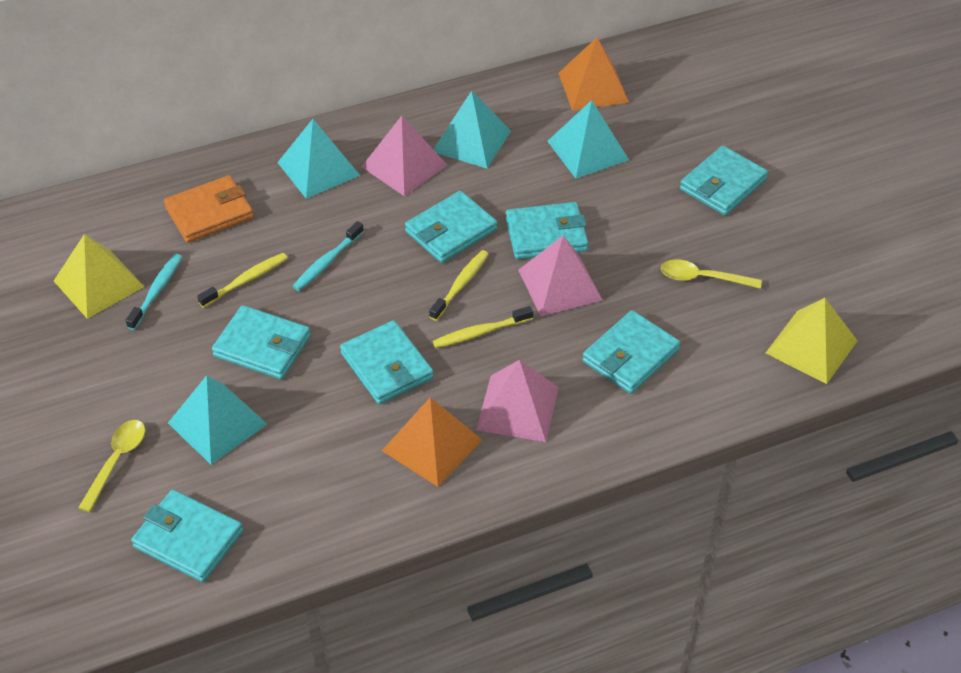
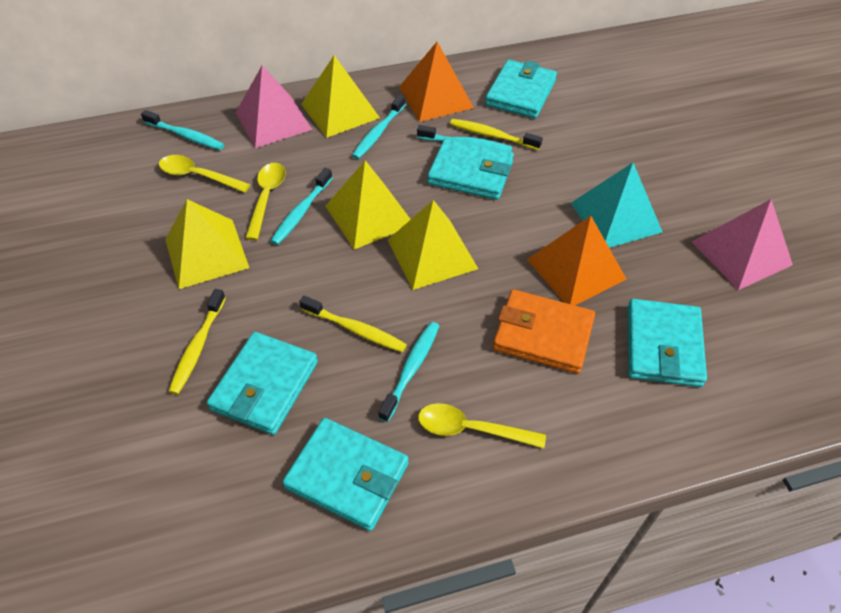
pink pyramid: 3 -> 2
turquoise pyramid: 4 -> 1
turquoise toothbrush: 2 -> 5
turquoise wallet: 7 -> 5
yellow pyramid: 2 -> 4
yellow spoon: 2 -> 3

